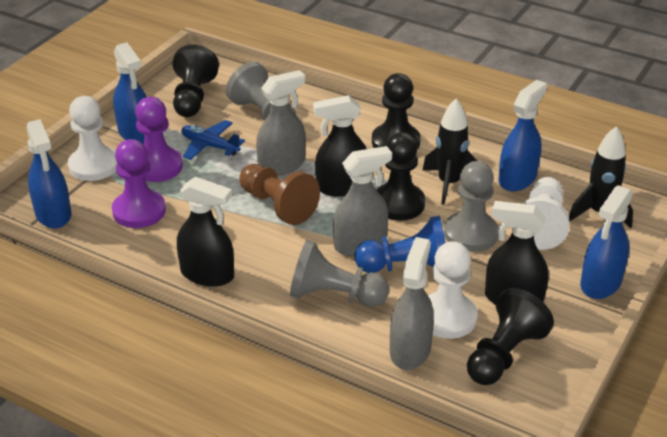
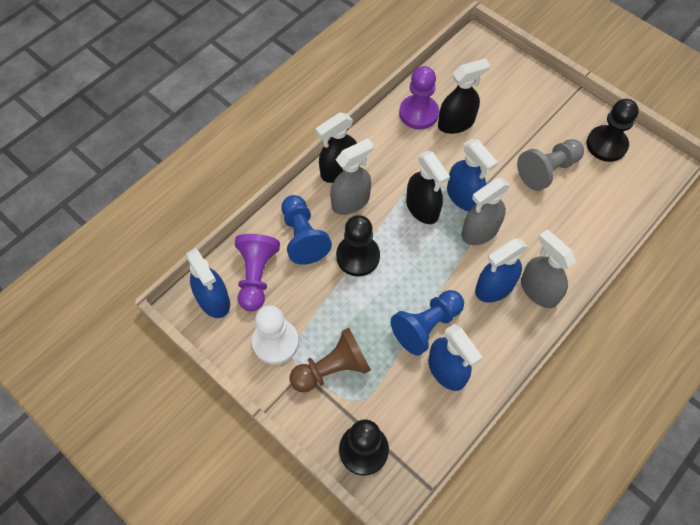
black pawn: 4 -> 3
black rocket: 2 -> 0
blue pawn: 1 -> 2
blue plane: 1 -> 0
grey pawn: 3 -> 1
white pawn: 3 -> 1

